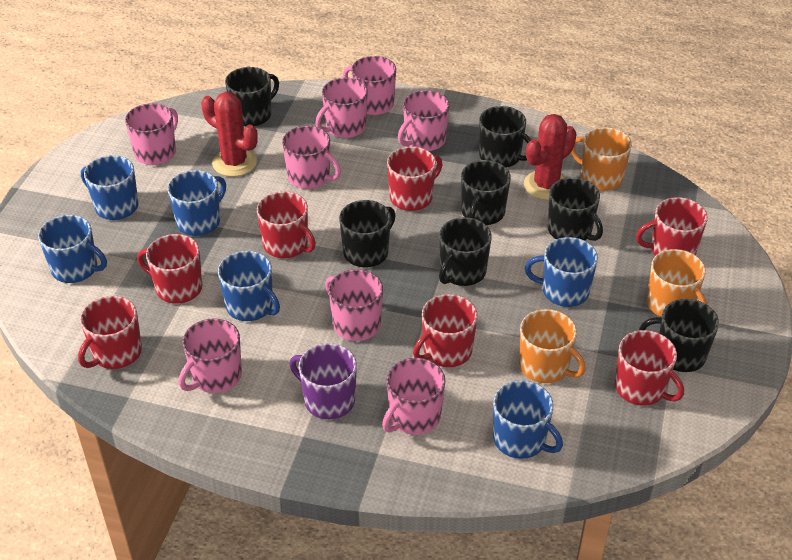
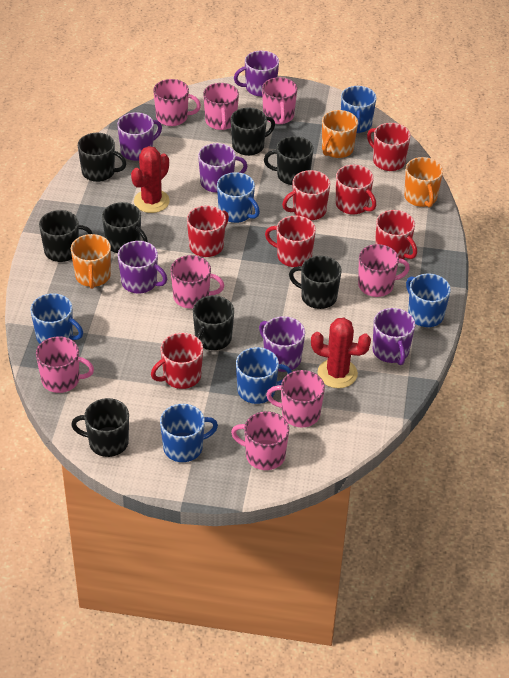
black mug: 7 -> 8
purple mug: 1 -> 6

